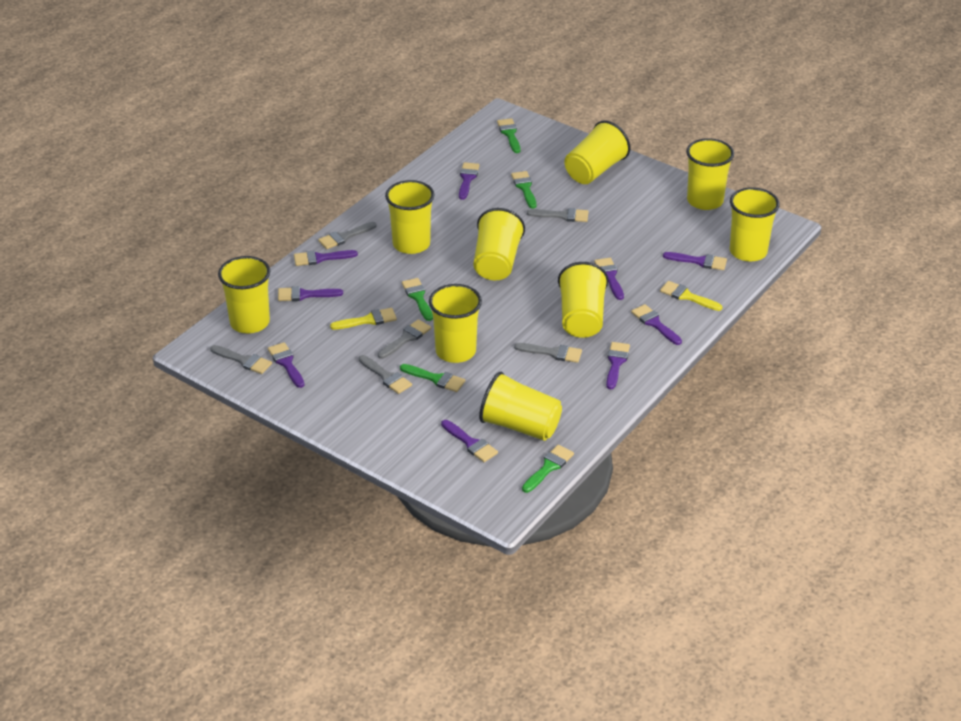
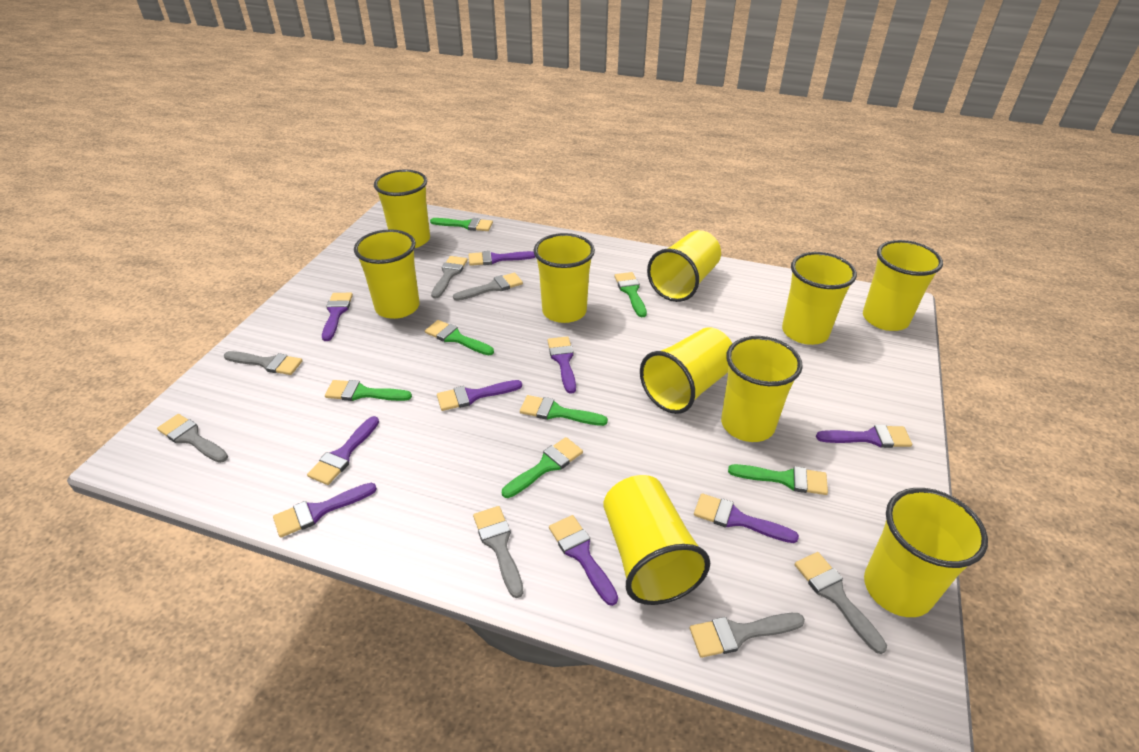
green brush: 5 -> 7
grey brush: 6 -> 7
yellow brush: 2 -> 0
yellow cup: 9 -> 10

